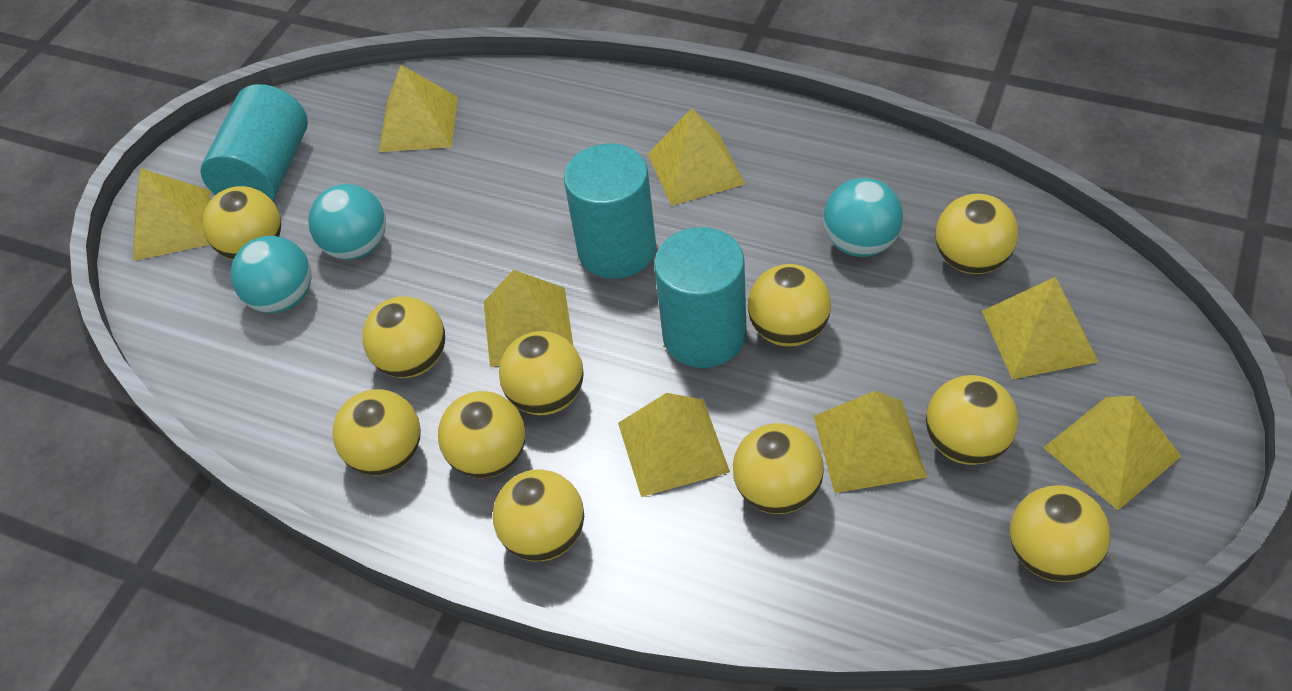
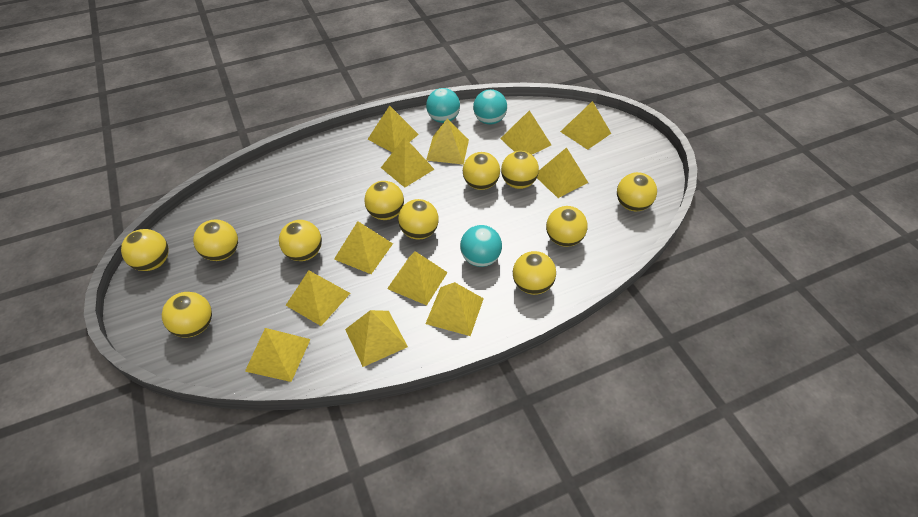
turquoise cylinder: 3 -> 0
yellow pyramid: 8 -> 12

